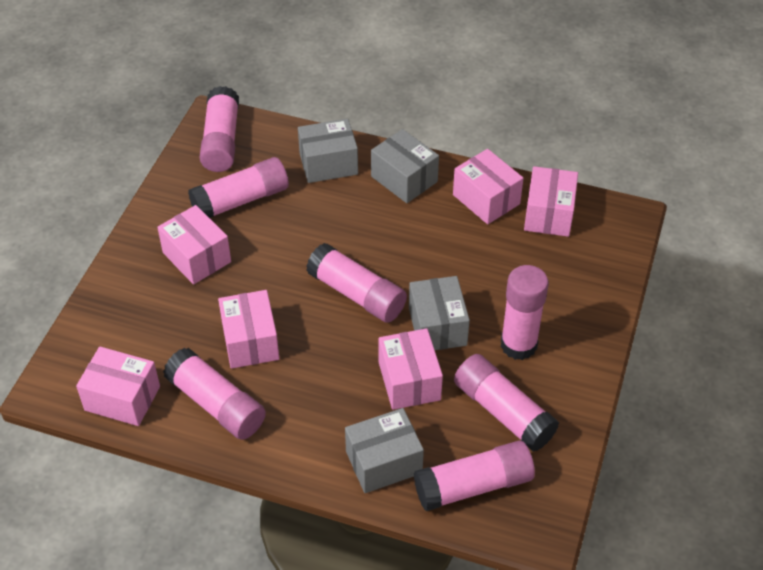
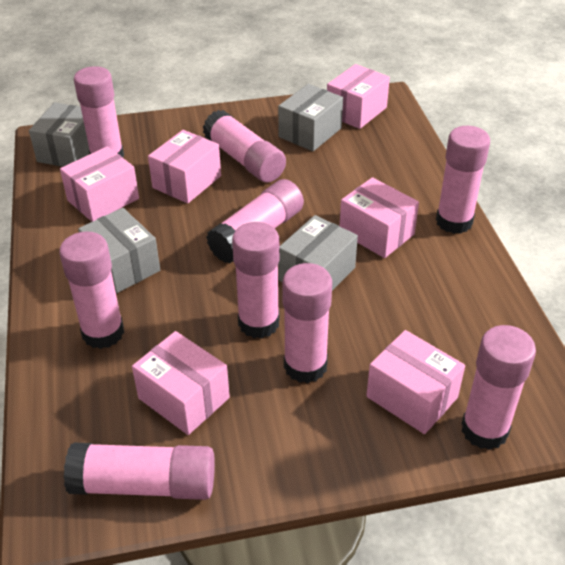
pink glue stick: 7 -> 9

